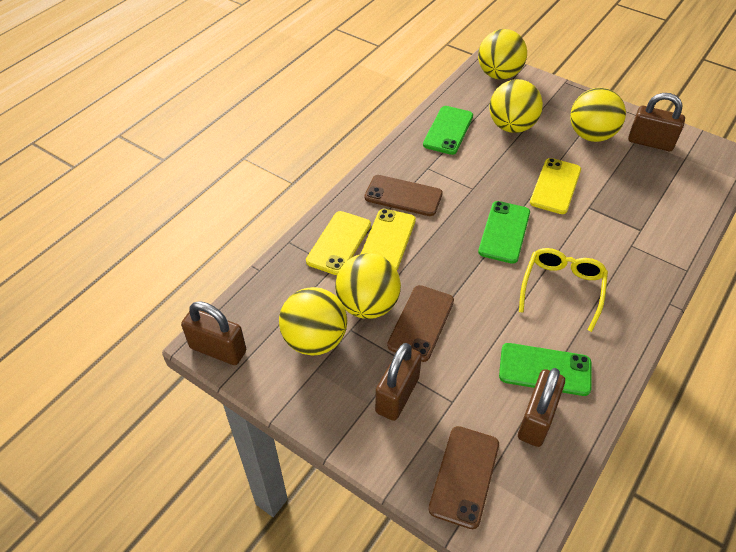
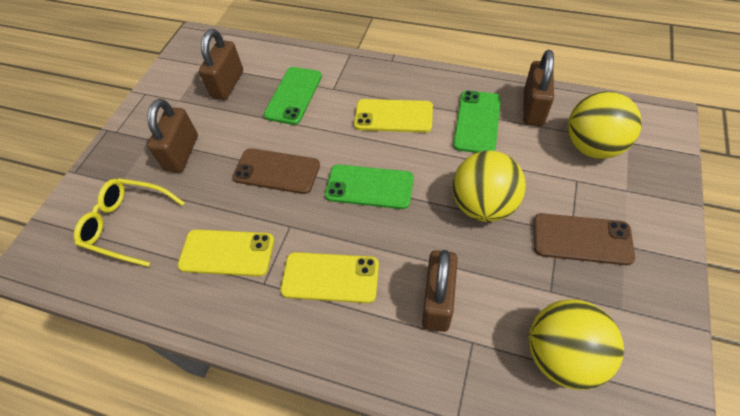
brown phone: 3 -> 2
yellow ball: 5 -> 3

